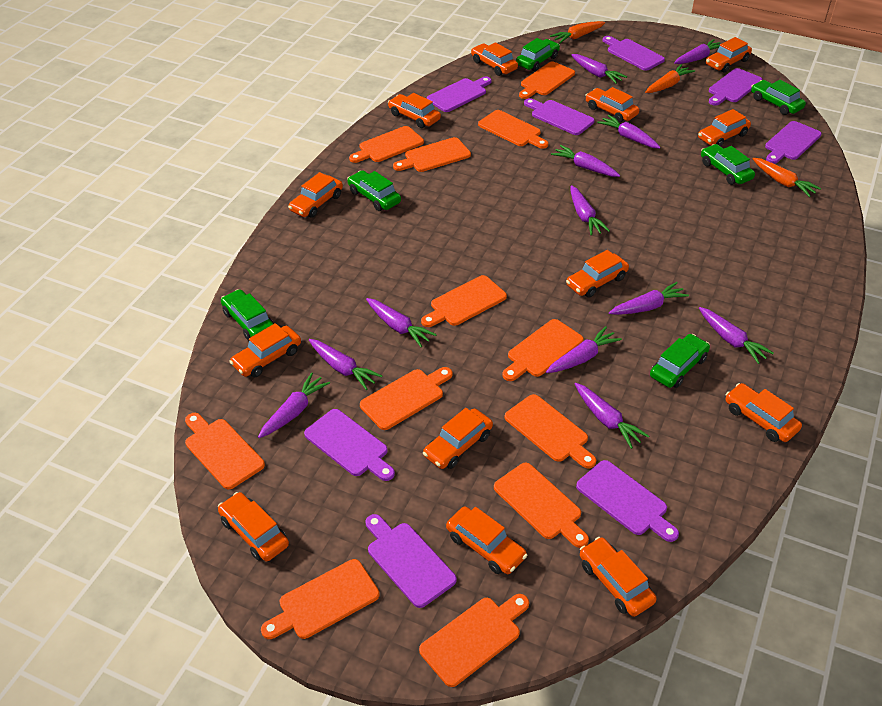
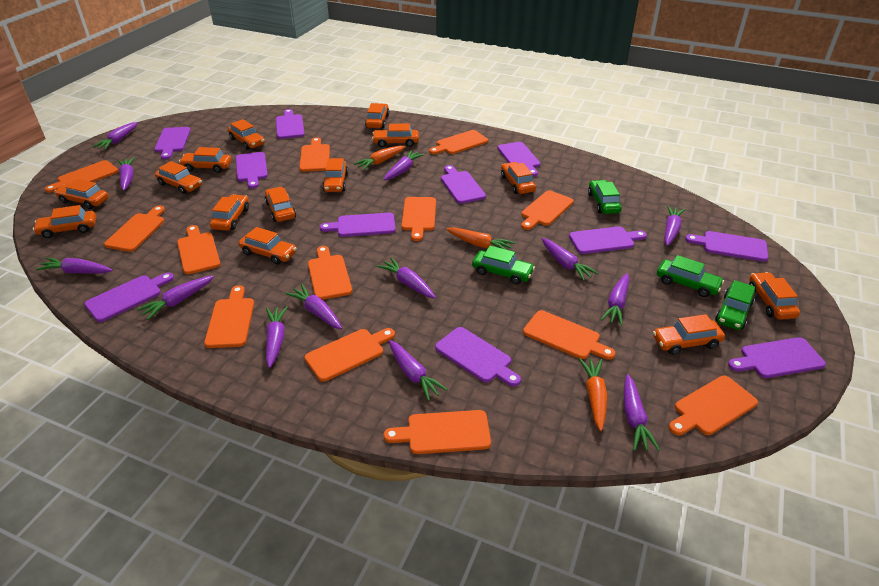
green car: 6 -> 4
orange car: 13 -> 14
orange cutting board: 12 -> 13
purple carrot: 12 -> 13
purple cutting board: 8 -> 11

